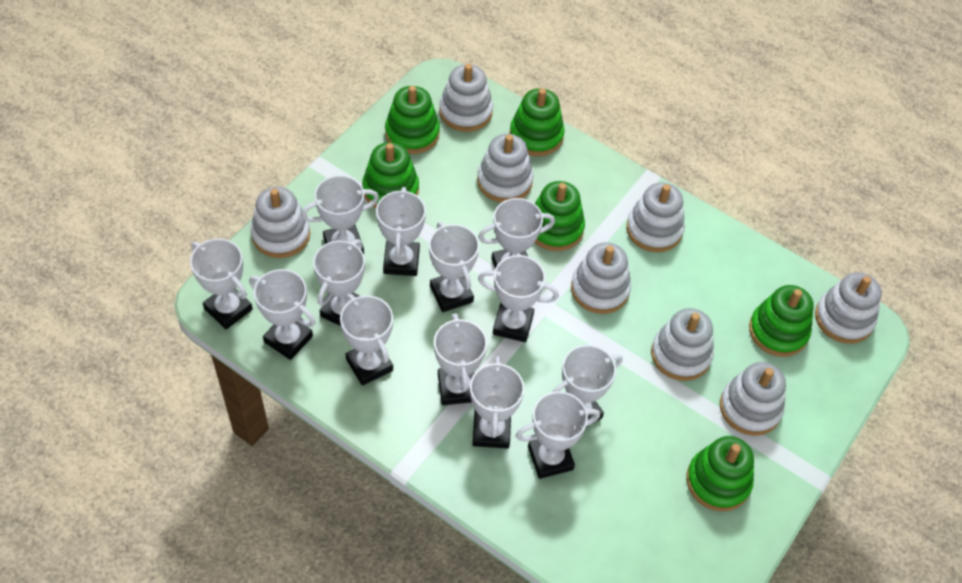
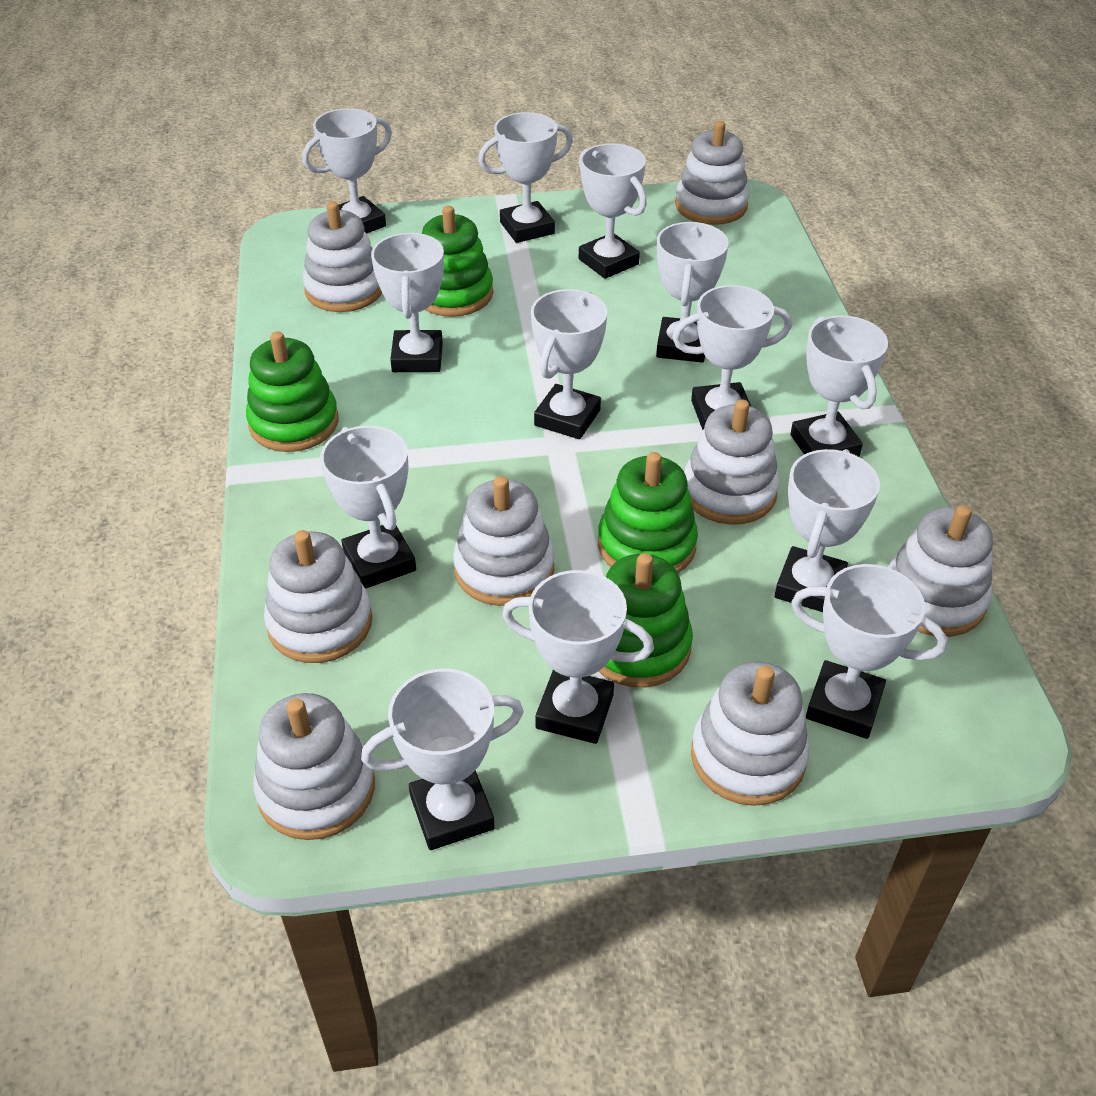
green stacking toy: 6 -> 4

